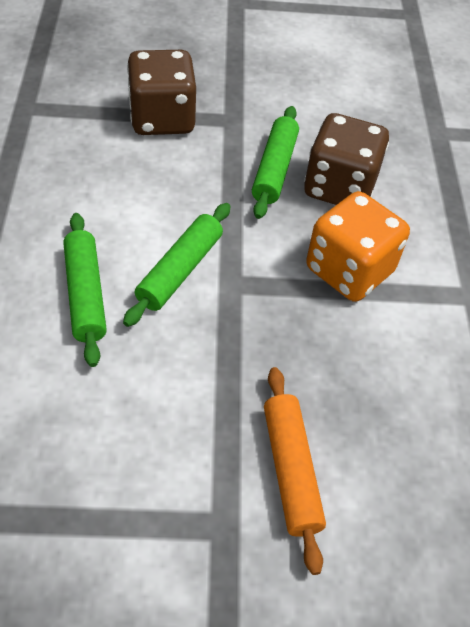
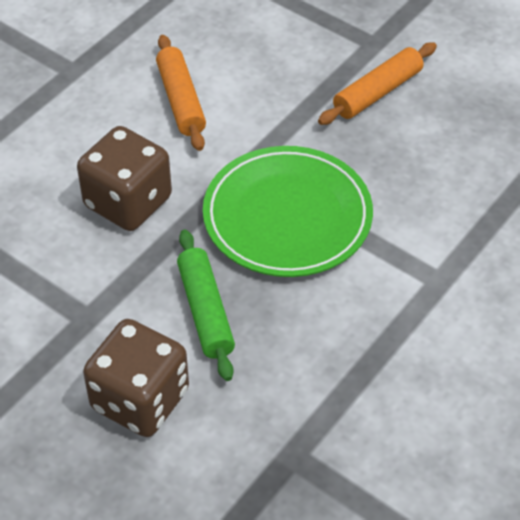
green plate: 0 -> 1
green rolling pin: 3 -> 1
orange dice: 1 -> 0
orange rolling pin: 1 -> 2

